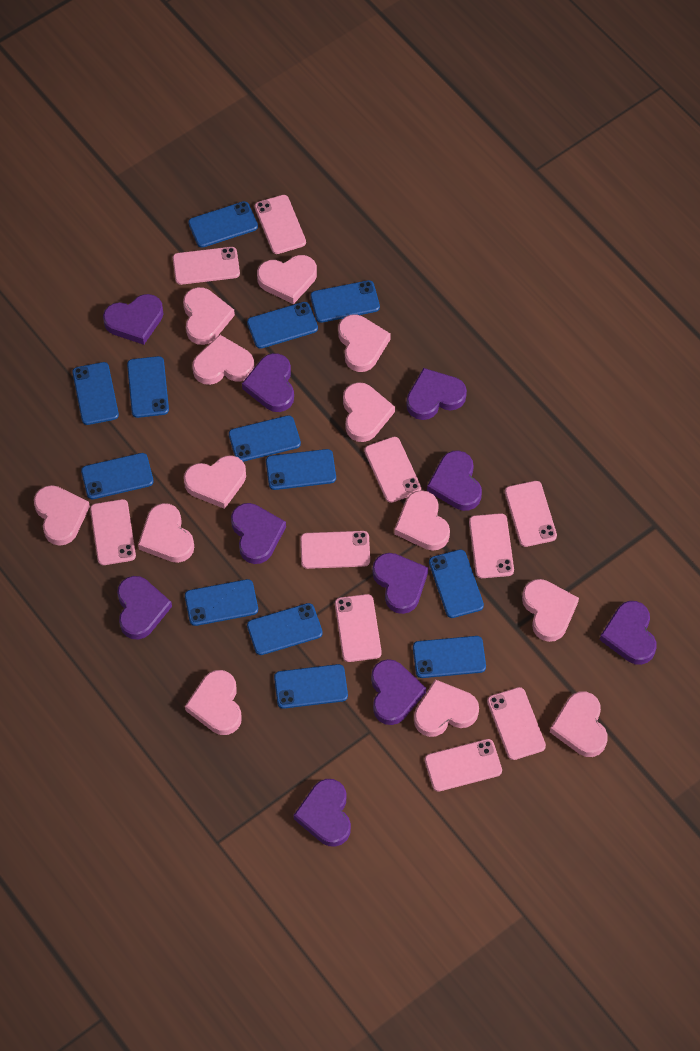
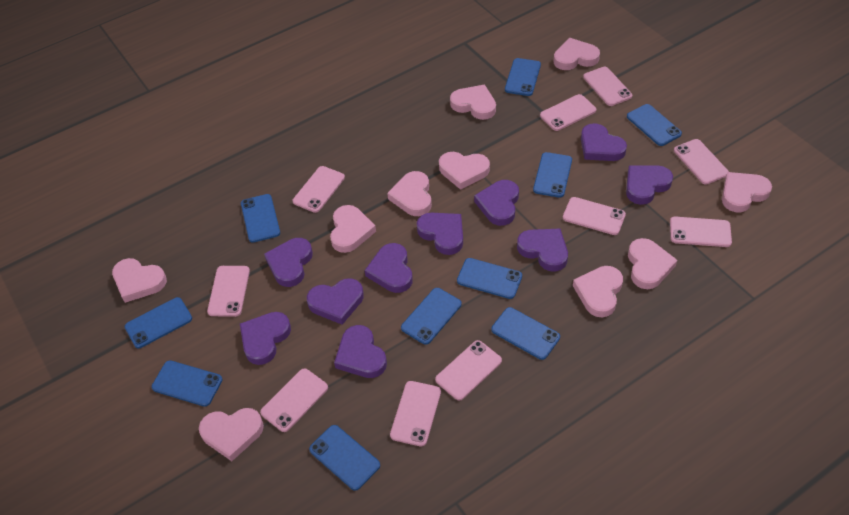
blue phone: 13 -> 10
pink heart: 13 -> 10

